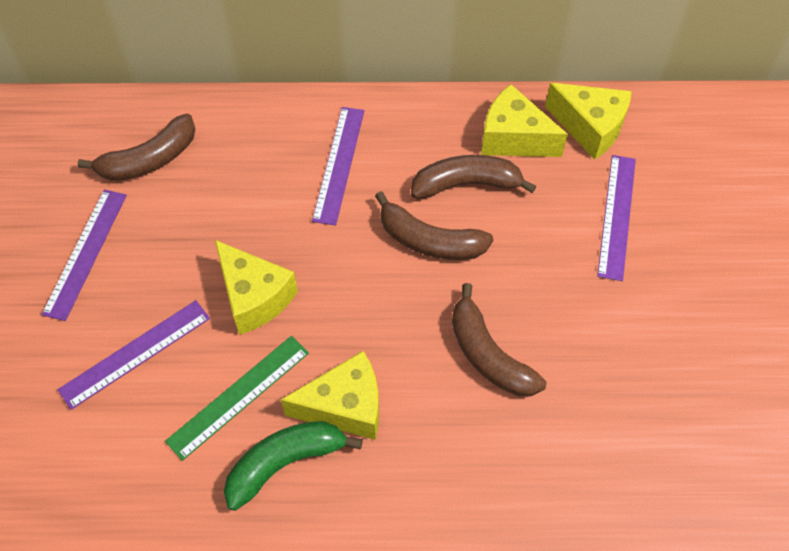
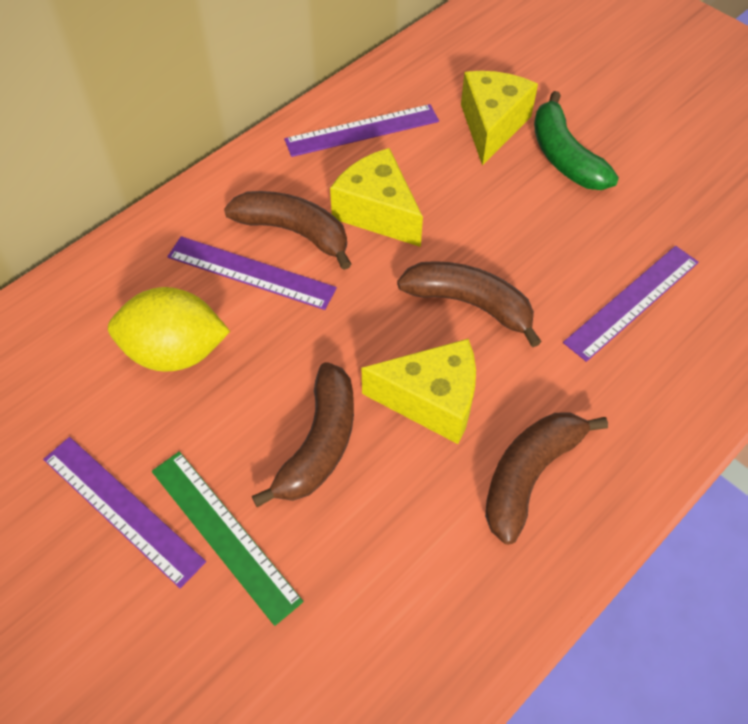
yellow cheese: 4 -> 3
yellow lemon: 0 -> 1

